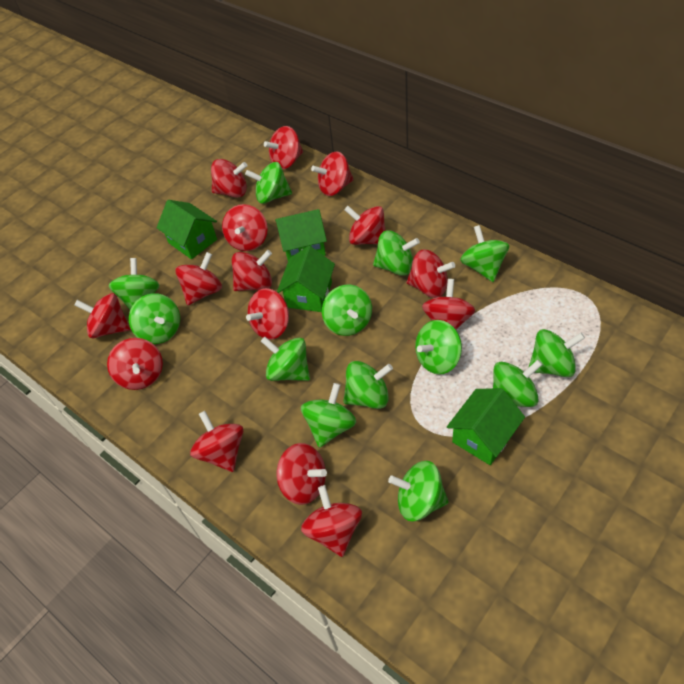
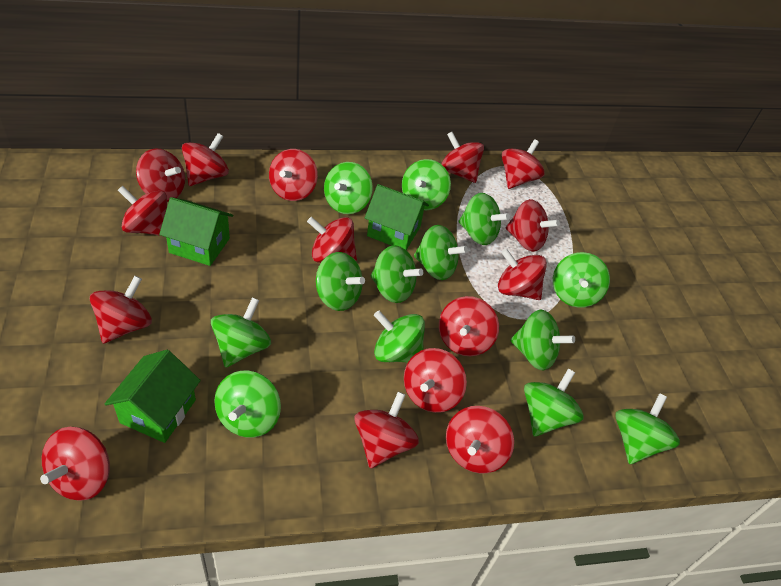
green house: 4 -> 3

